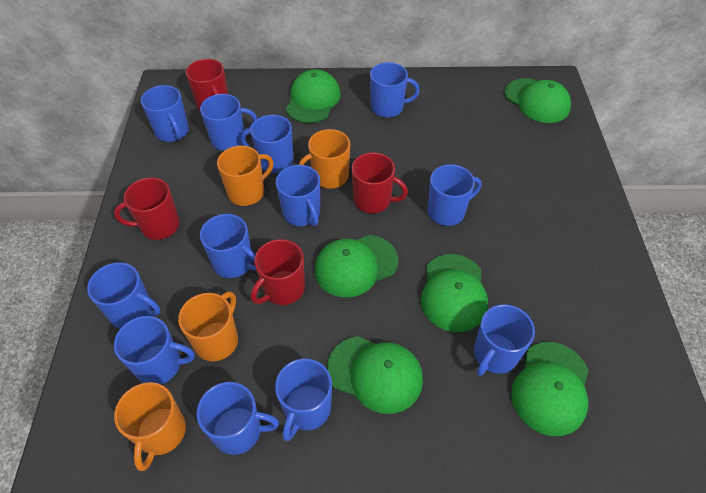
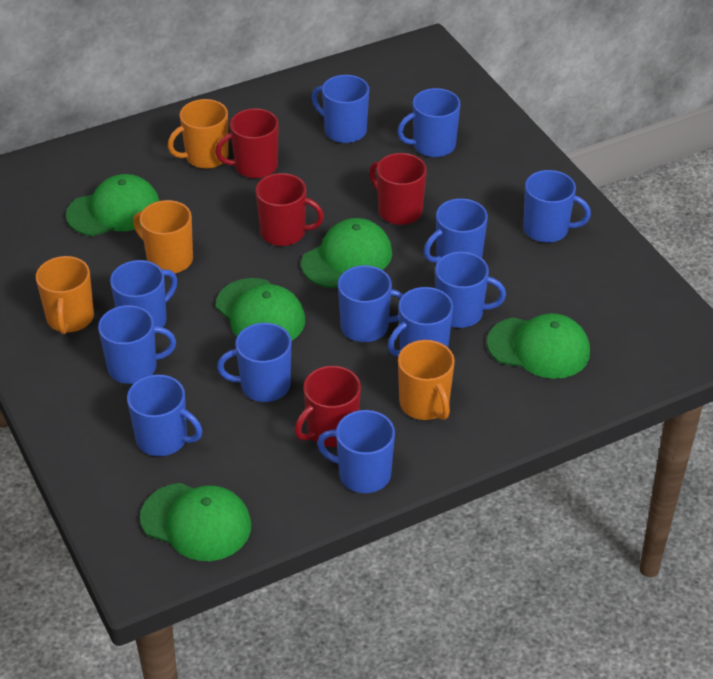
green cap: 6 -> 5

